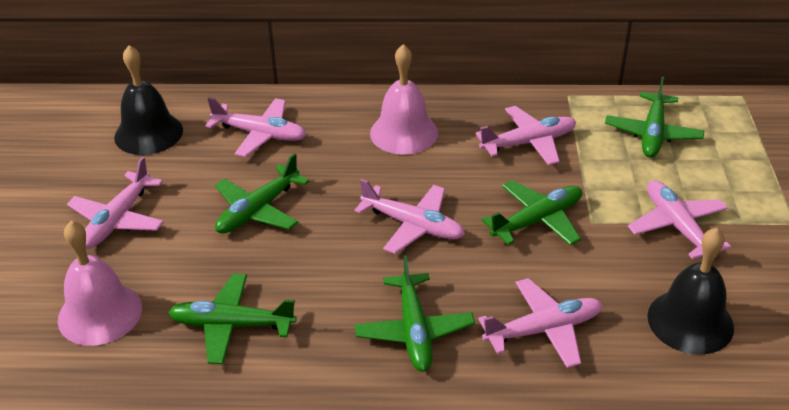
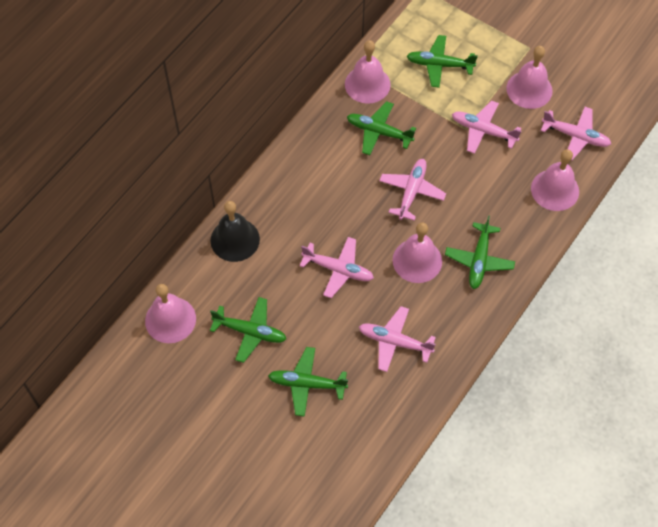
black bell: 2 -> 1
pink bell: 2 -> 5
pink plane: 6 -> 5

